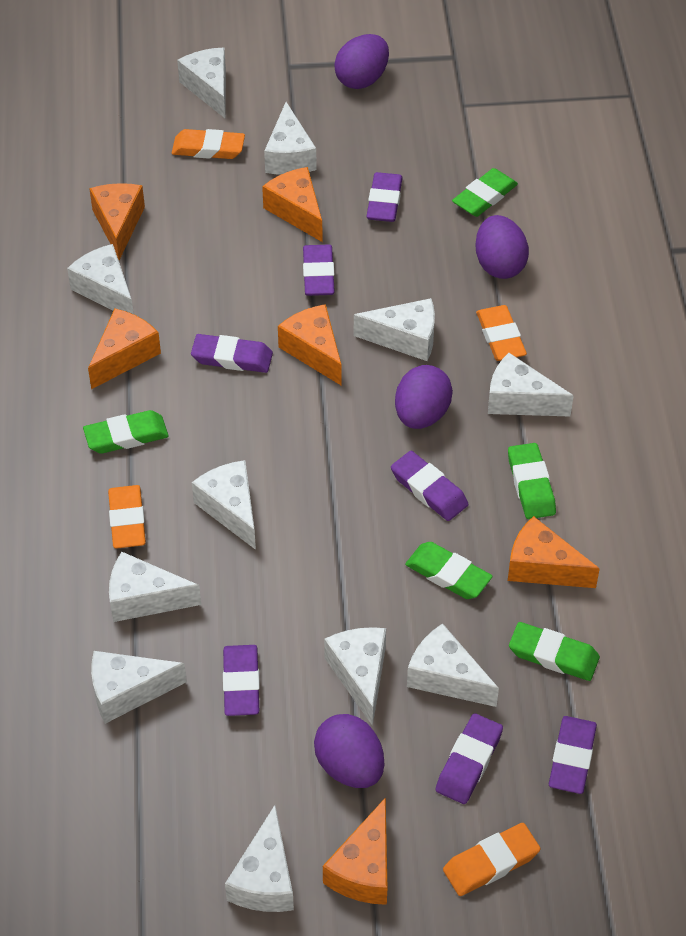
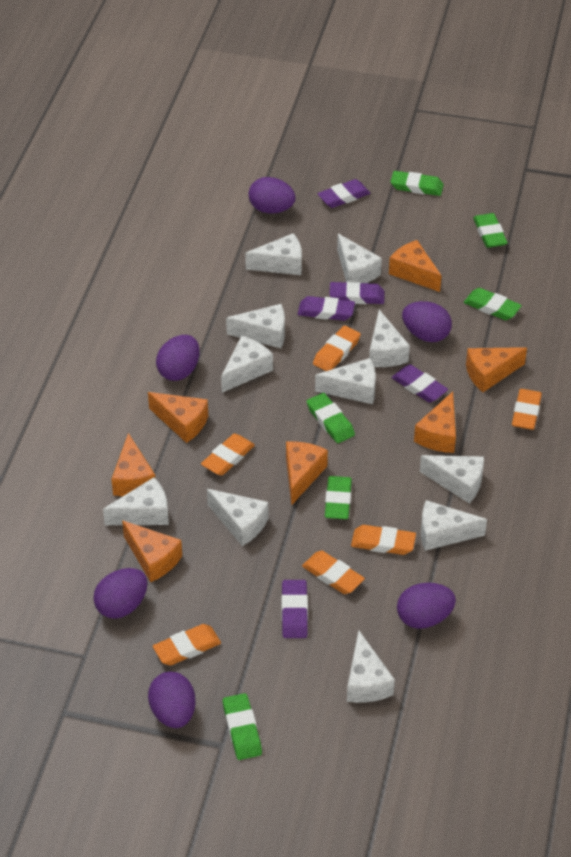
green eraser: 5 -> 6
orange cheese: 6 -> 7
orange eraser: 4 -> 6
purple egg: 4 -> 6
purple eraser: 7 -> 5

